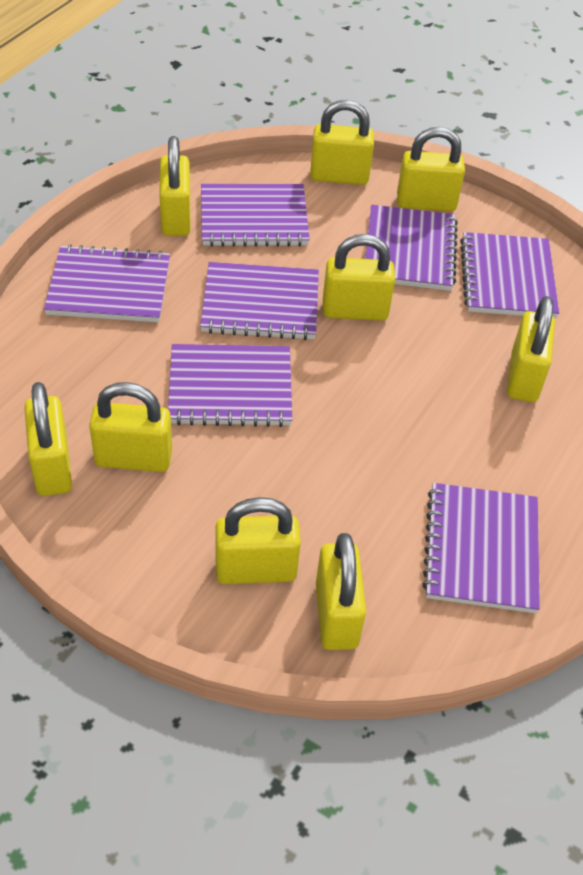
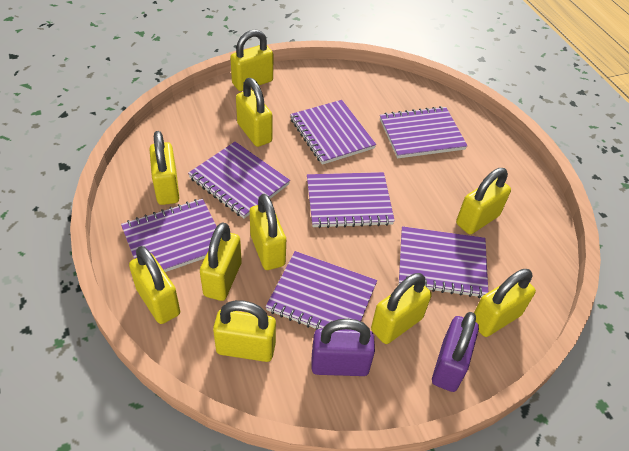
purple padlock: 0 -> 2
yellow padlock: 9 -> 10

